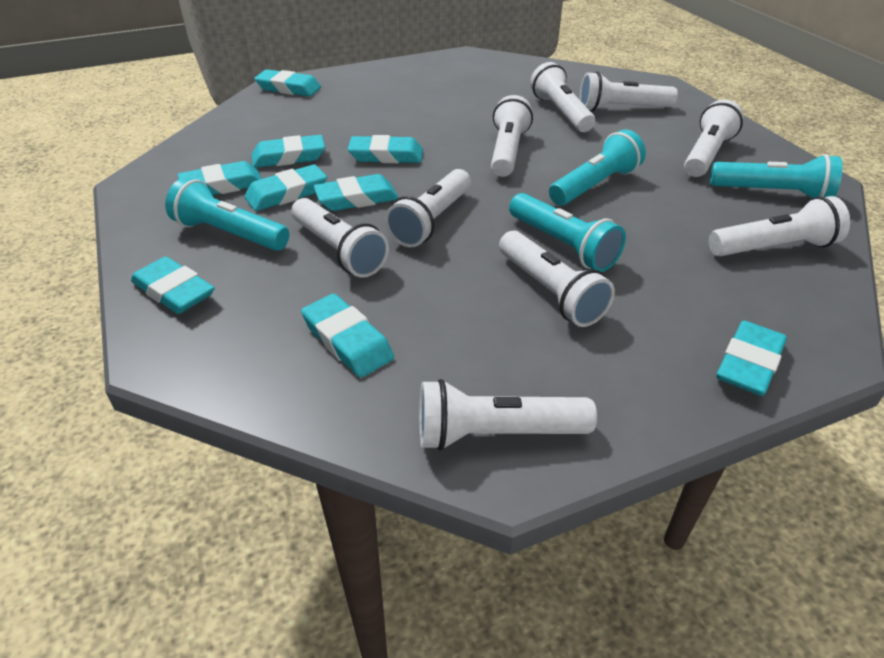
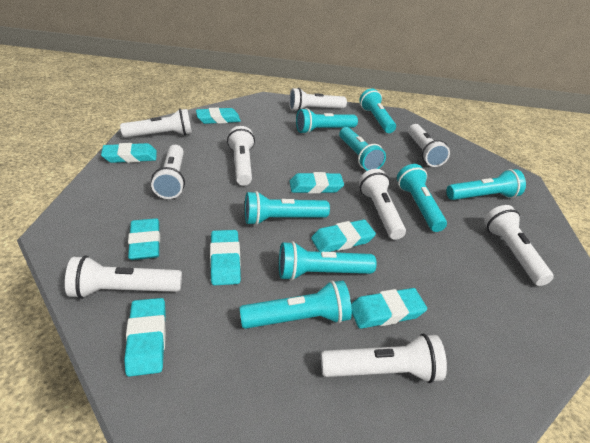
turquoise eraser: 9 -> 8
turquoise flashlight: 4 -> 8

